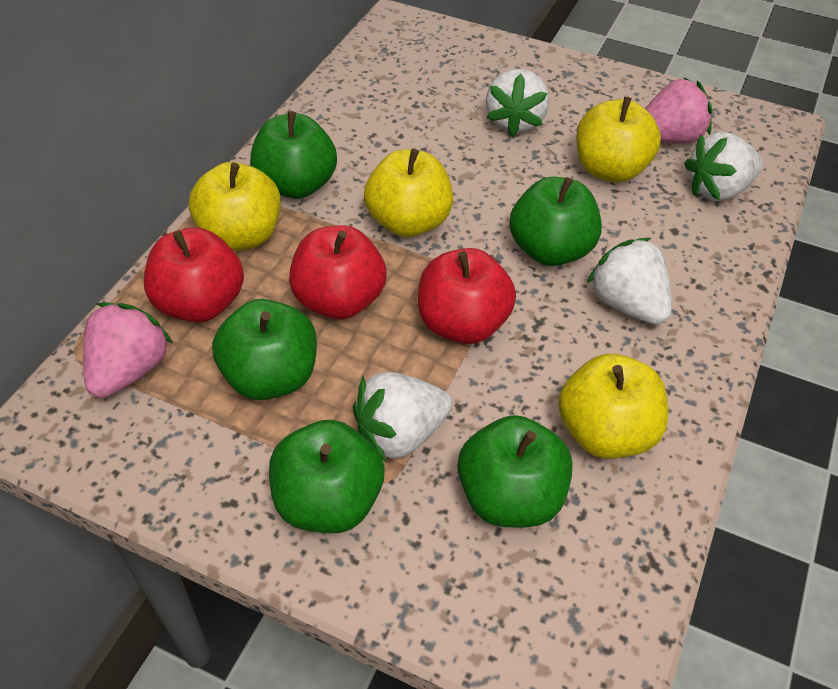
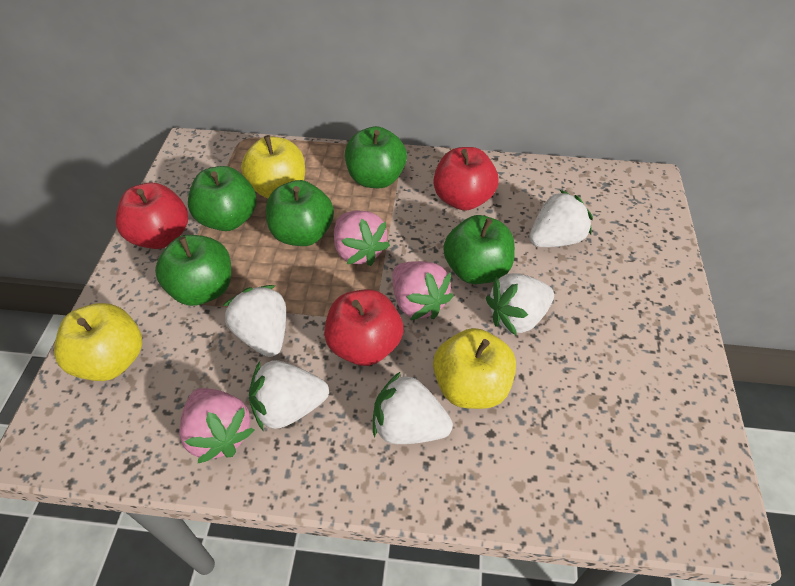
pink strawberry: 2 -> 3
white strawberry: 4 -> 5
yellow apple: 4 -> 3

